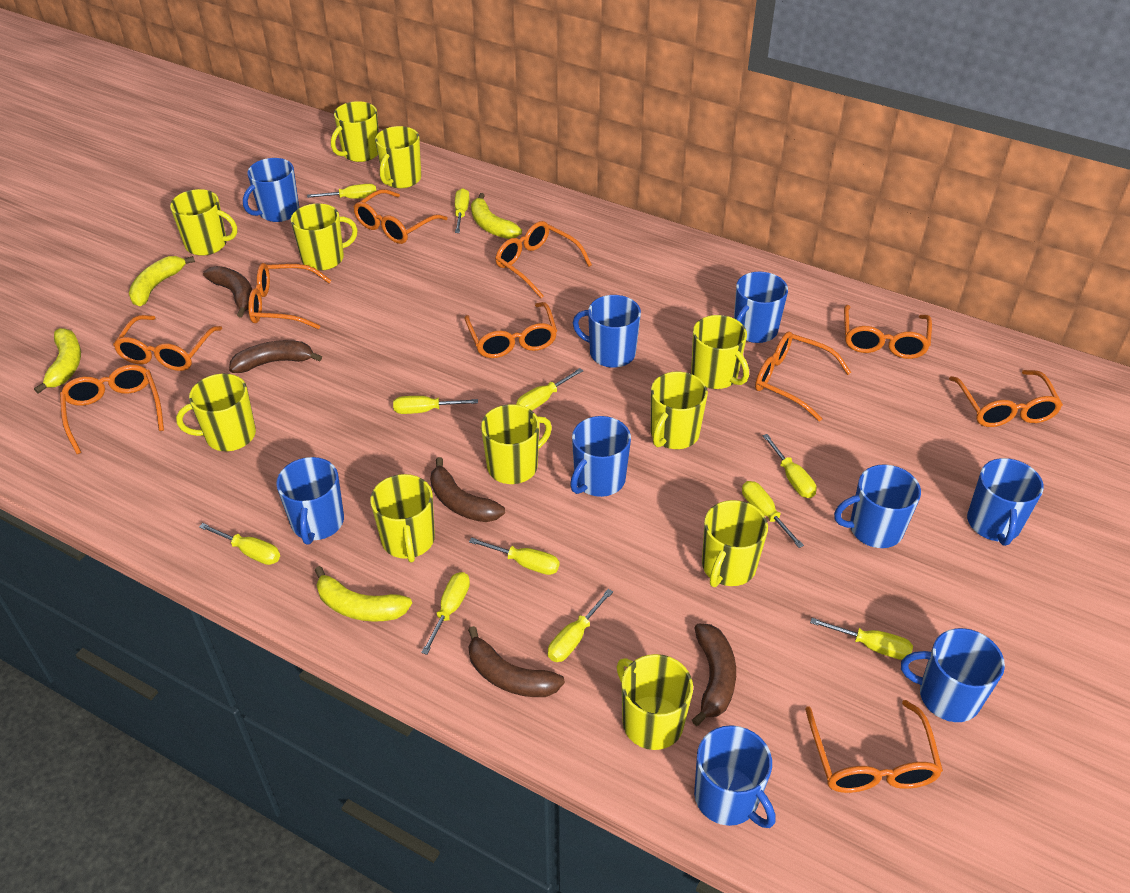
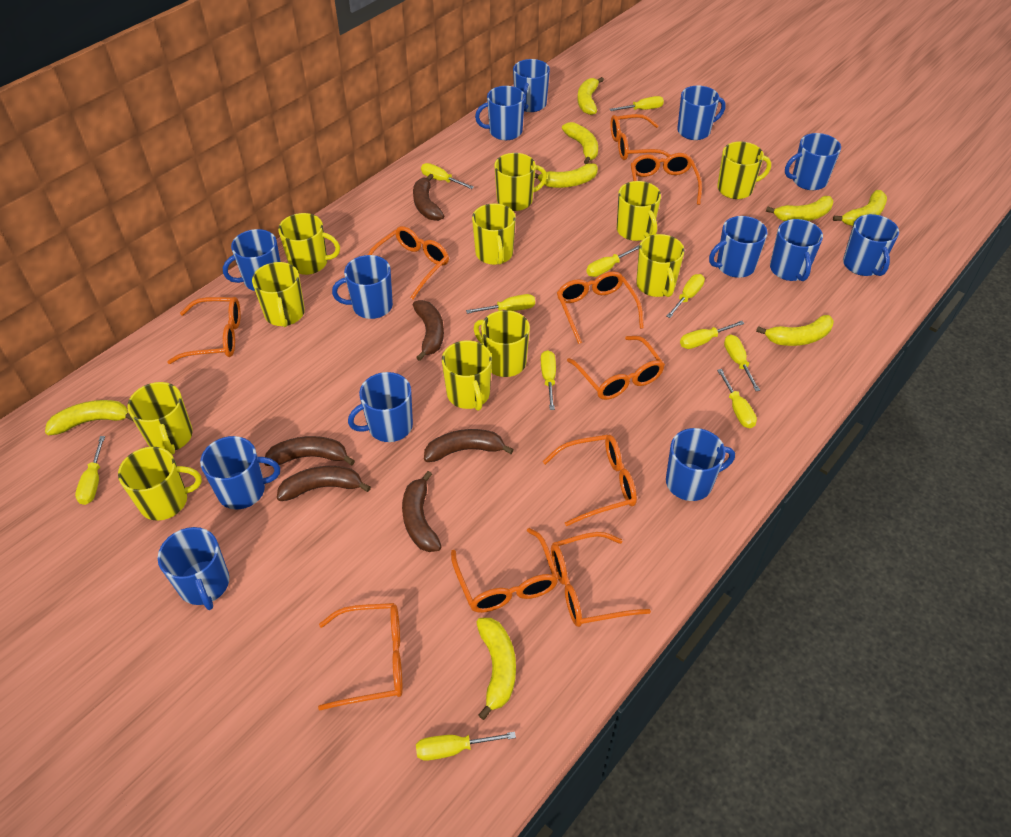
blue mug: 9 -> 13
brown banana: 5 -> 6
yellow banana: 4 -> 8

